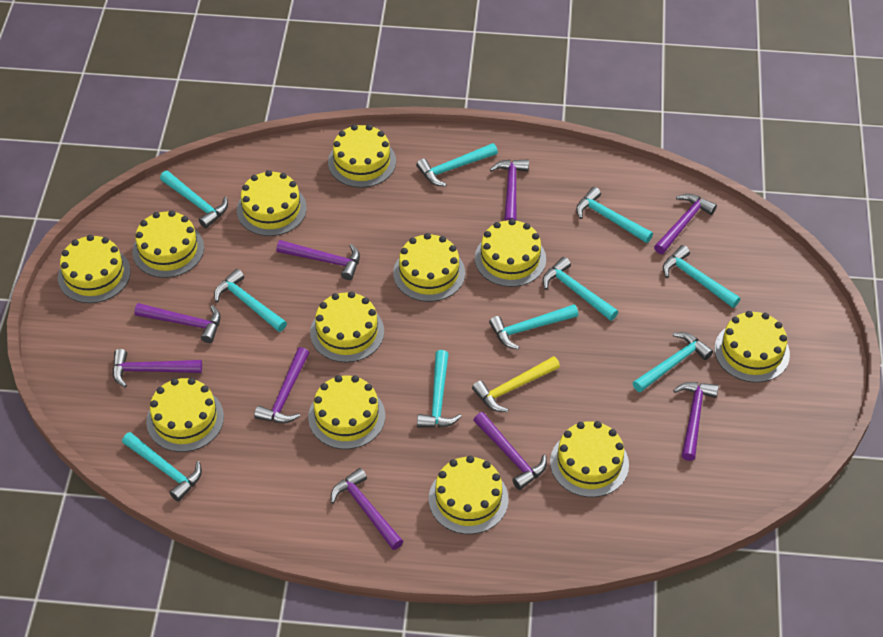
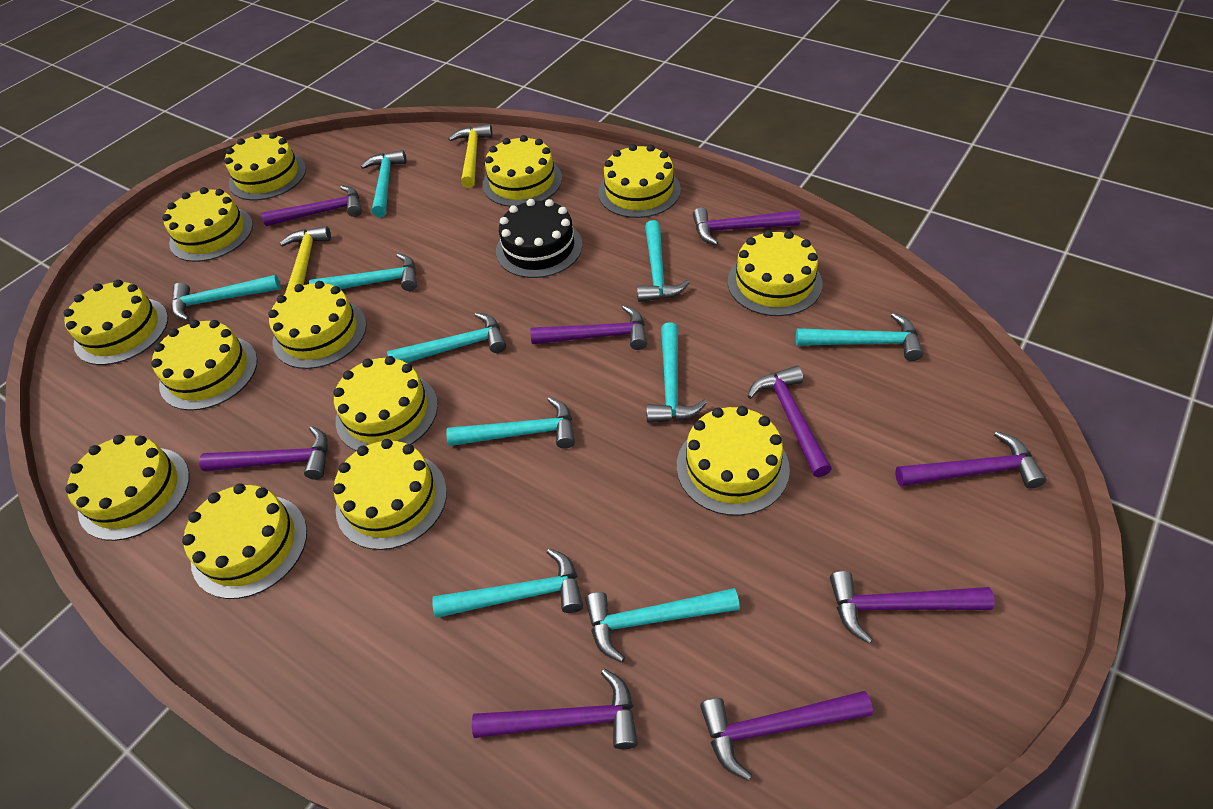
black cake: 0 -> 1
yellow cake: 12 -> 13
yellow hammer: 1 -> 2

